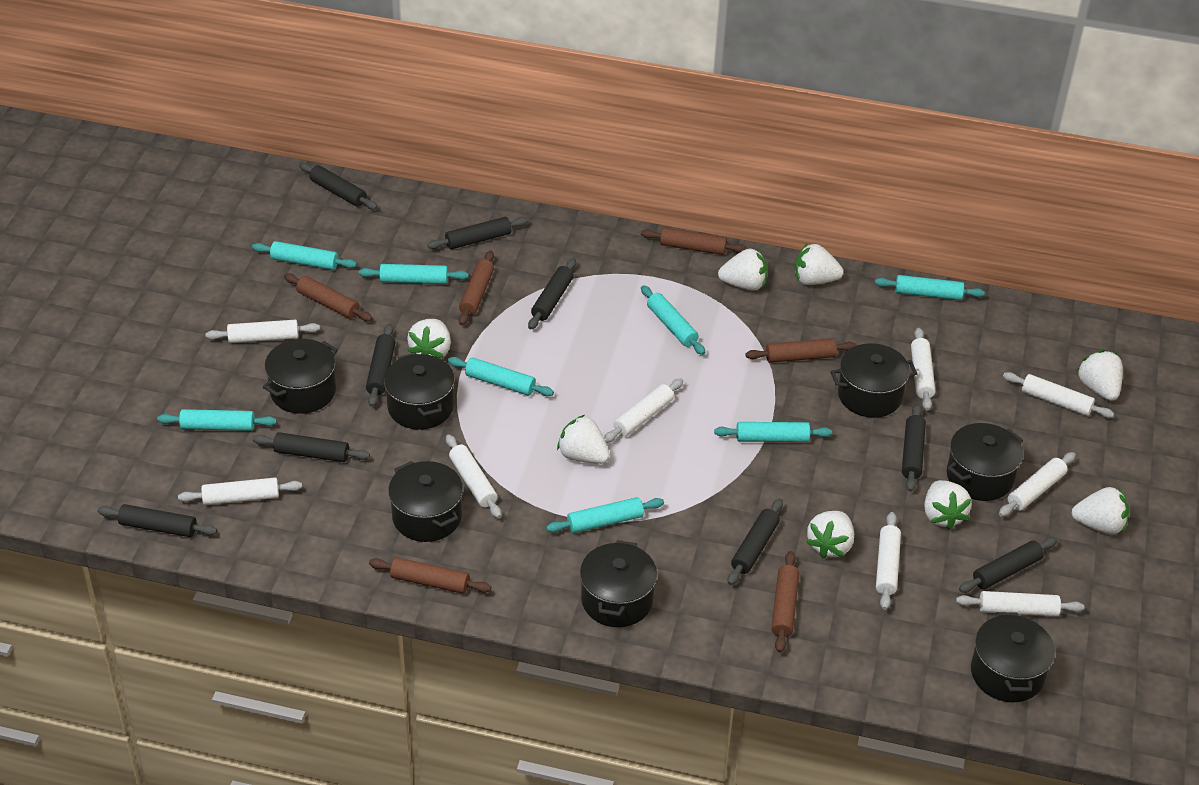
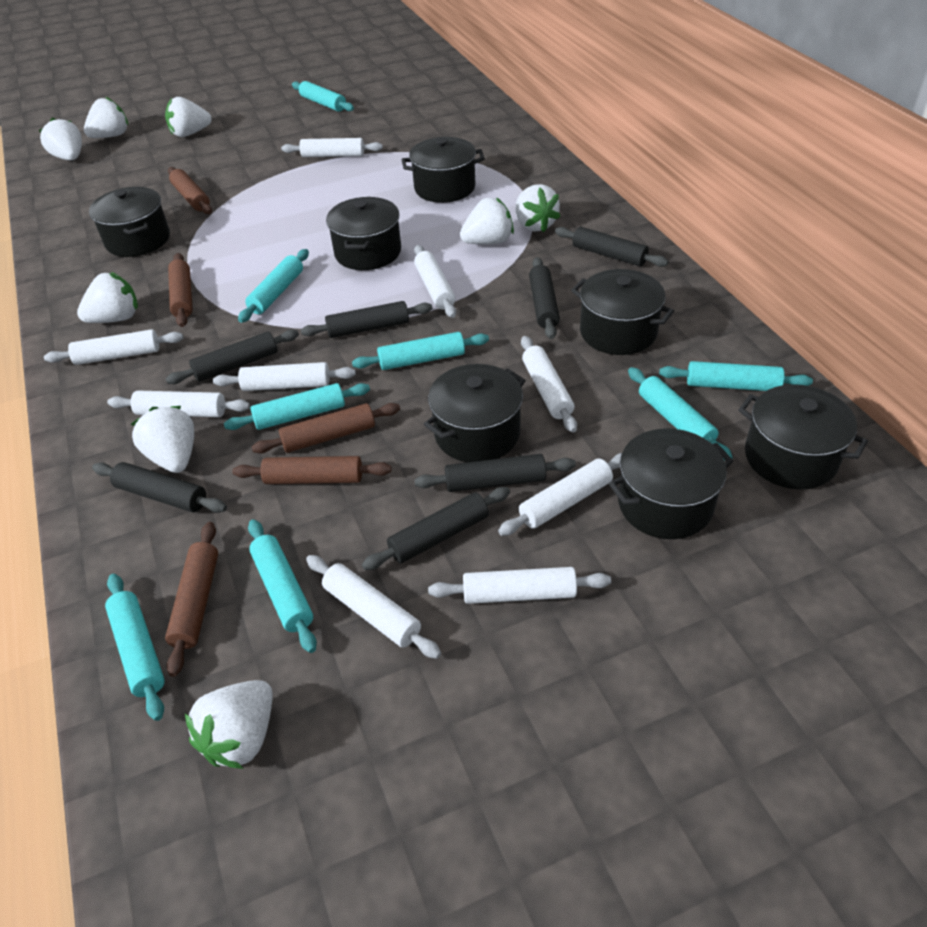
black rolling pin: 9 -> 7
brown rolling pin: 6 -> 5

